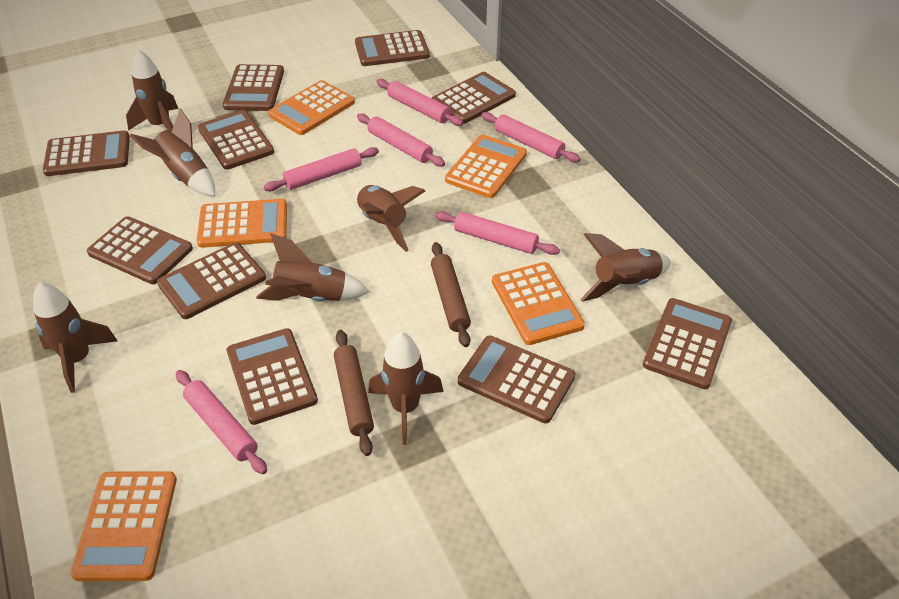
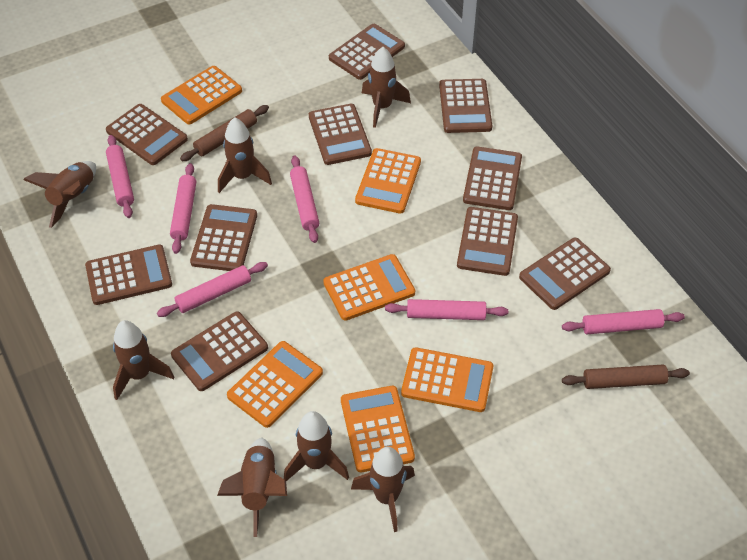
orange calculator: 5 -> 6

